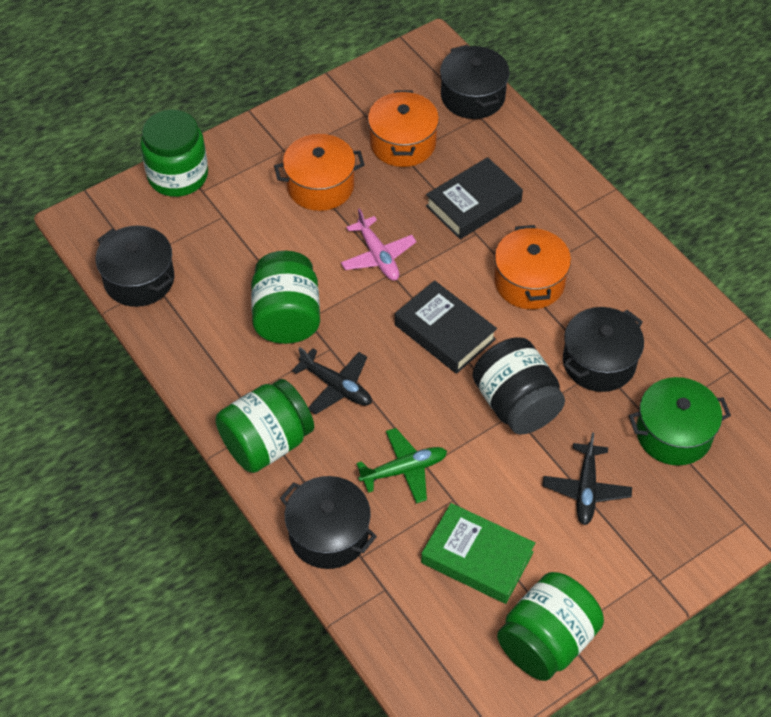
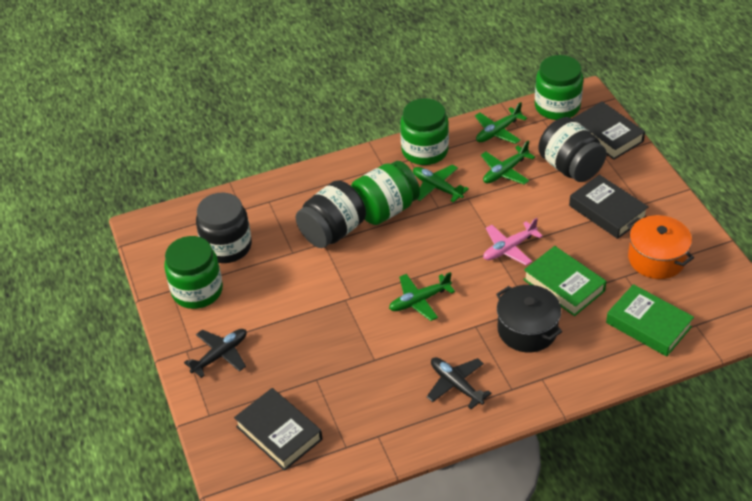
black book: 2 -> 3
black jar: 1 -> 3
black pot: 4 -> 1
green book: 1 -> 2
green plane: 1 -> 4
green pot: 1 -> 0
orange pot: 3 -> 1

